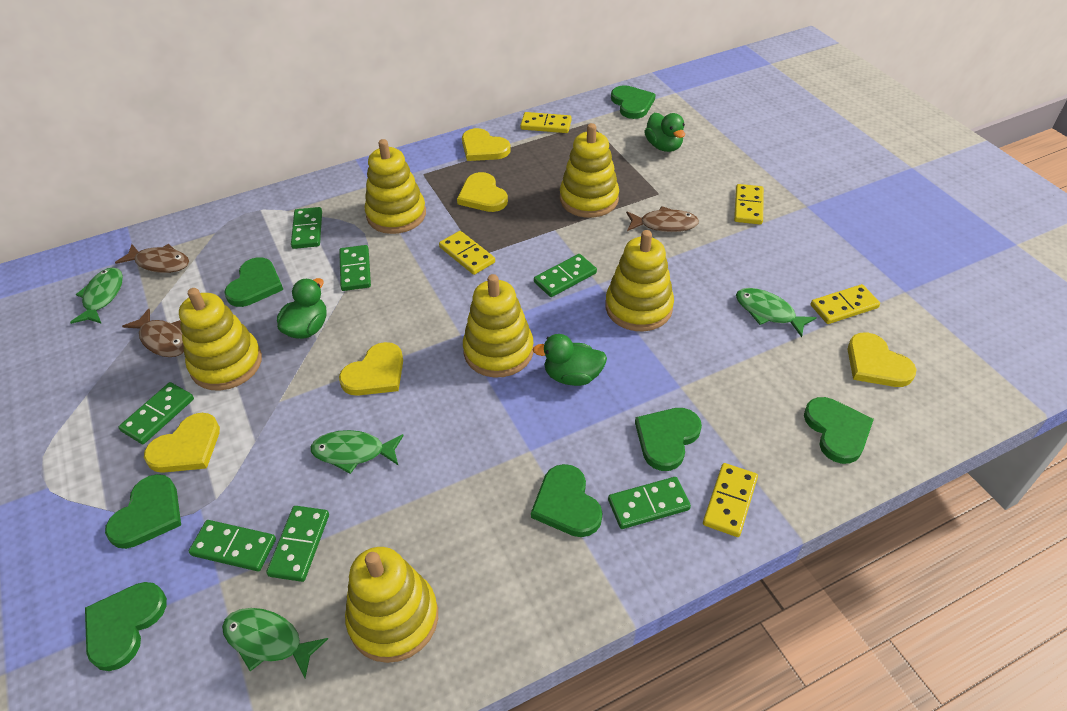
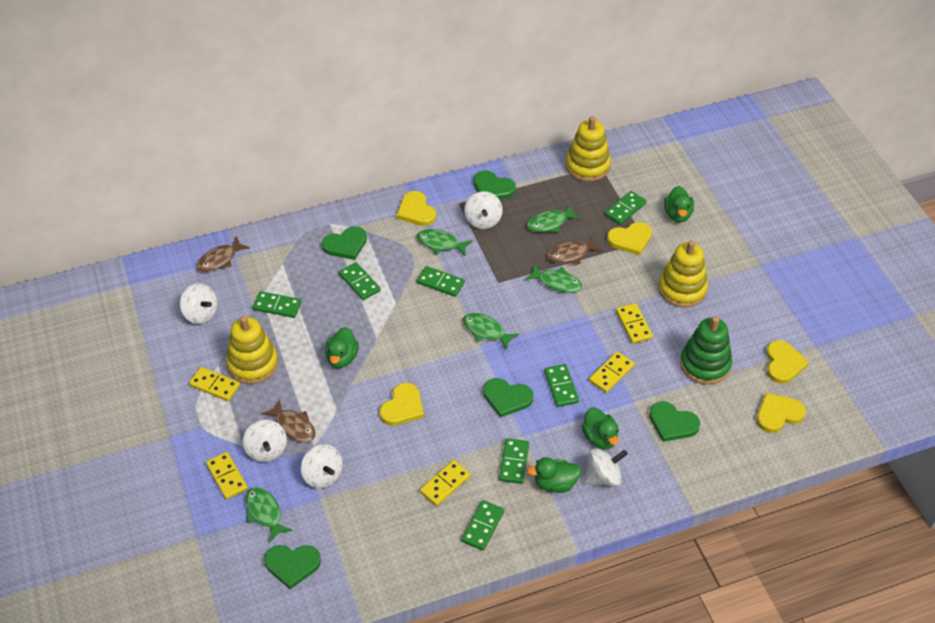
green duck: 3 -> 4
green fish: 4 -> 5
green heart: 7 -> 5
green stacking toy: 0 -> 1
white spinning top: 0 -> 5
yellow stacking toy: 6 -> 3

